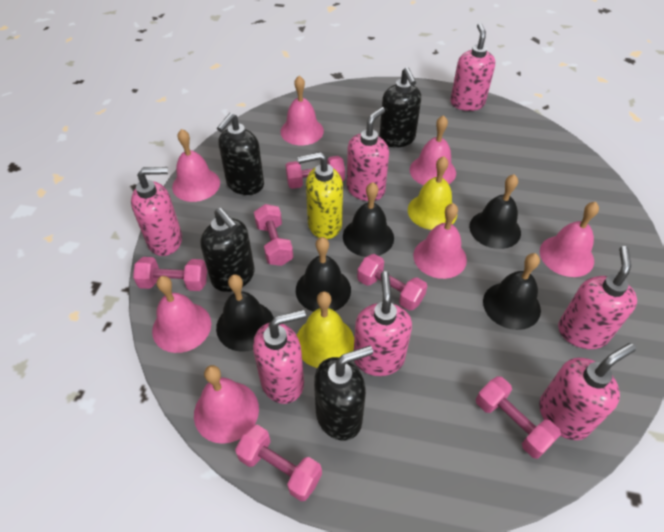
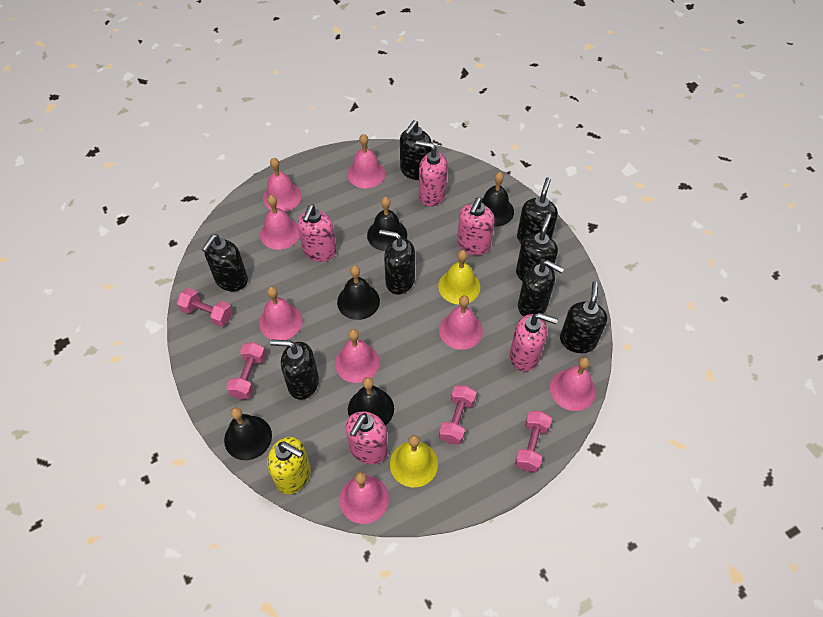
black soap dispenser: 4 -> 8
pink bell: 7 -> 8
pink dumbbell: 6 -> 4
pink soap dispenser: 7 -> 5

